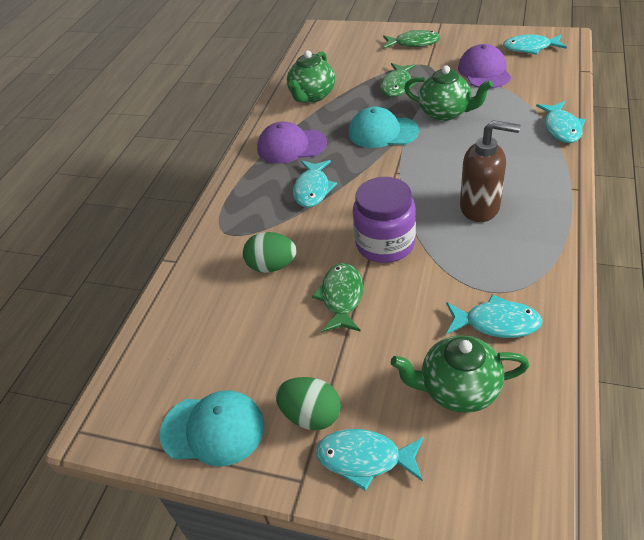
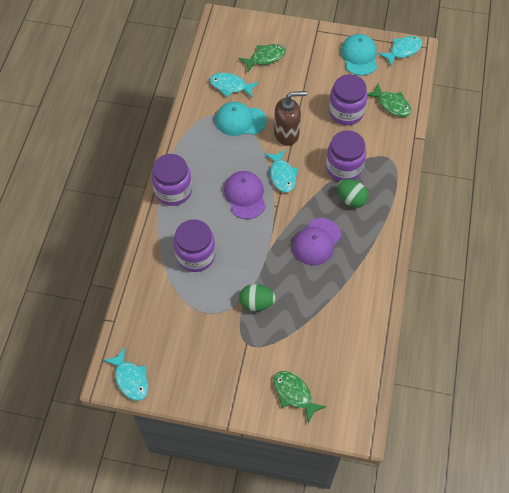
green teapot: 3 -> 0
purple jar: 1 -> 4
turquoise fish: 5 -> 4

